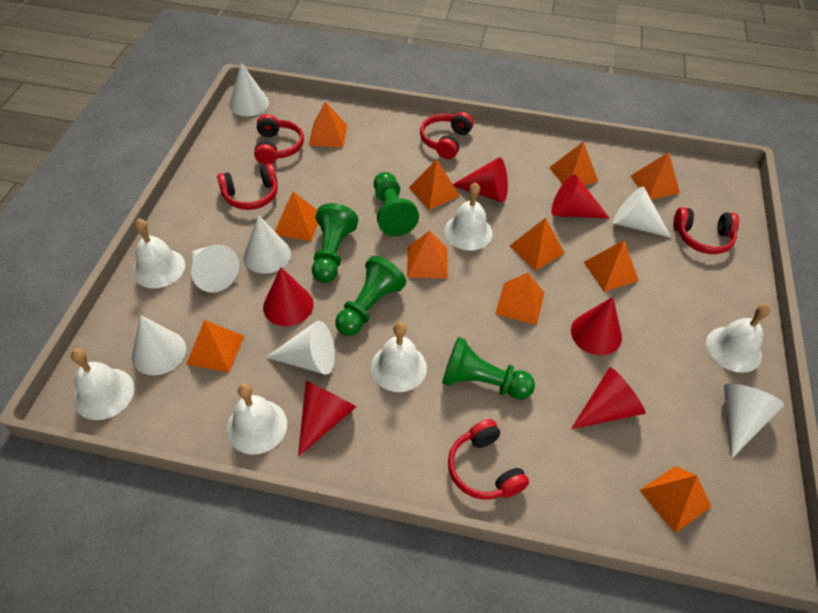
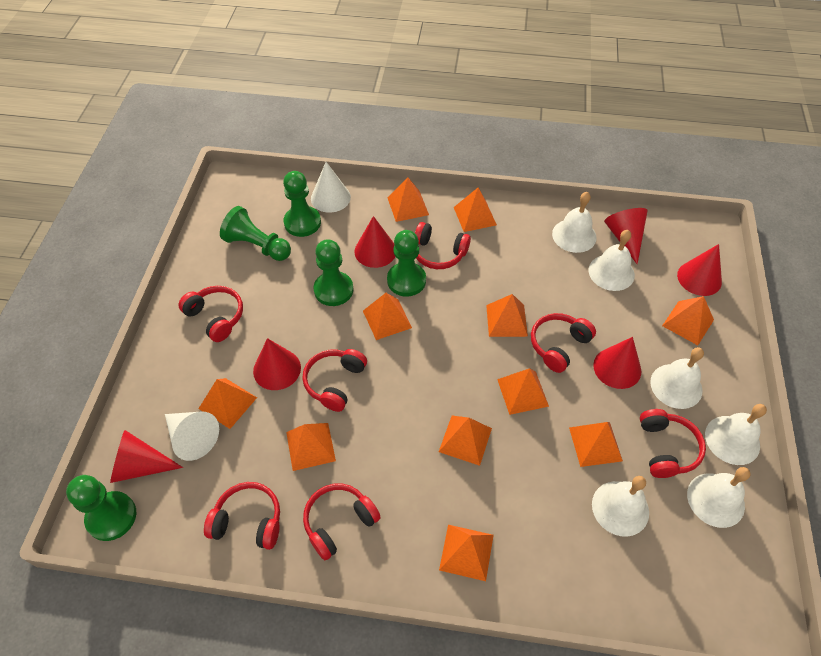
green pawn: 4 -> 5
red headphones: 5 -> 7
white cone: 7 -> 2

